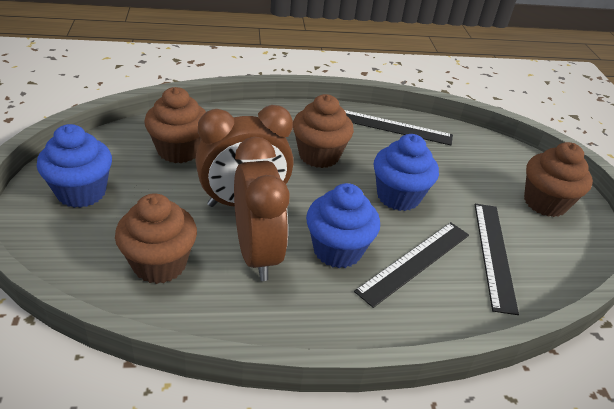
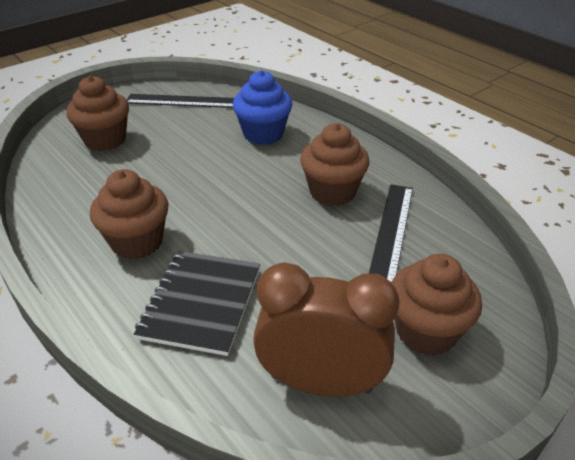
black notebook: 0 -> 1
black ruler: 3 -> 2
blue cupcake: 3 -> 1
brown clock: 2 -> 1

